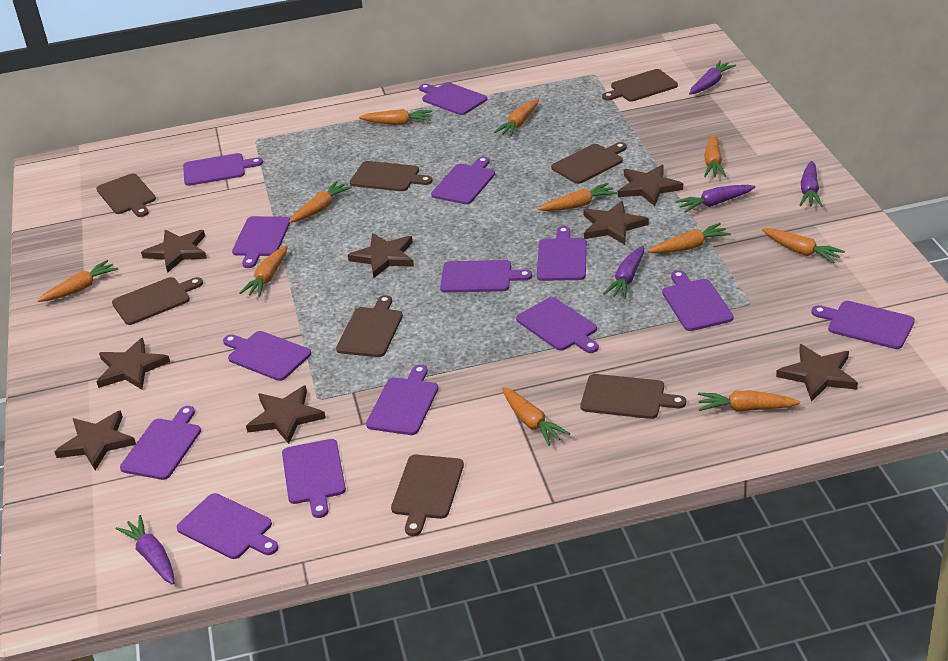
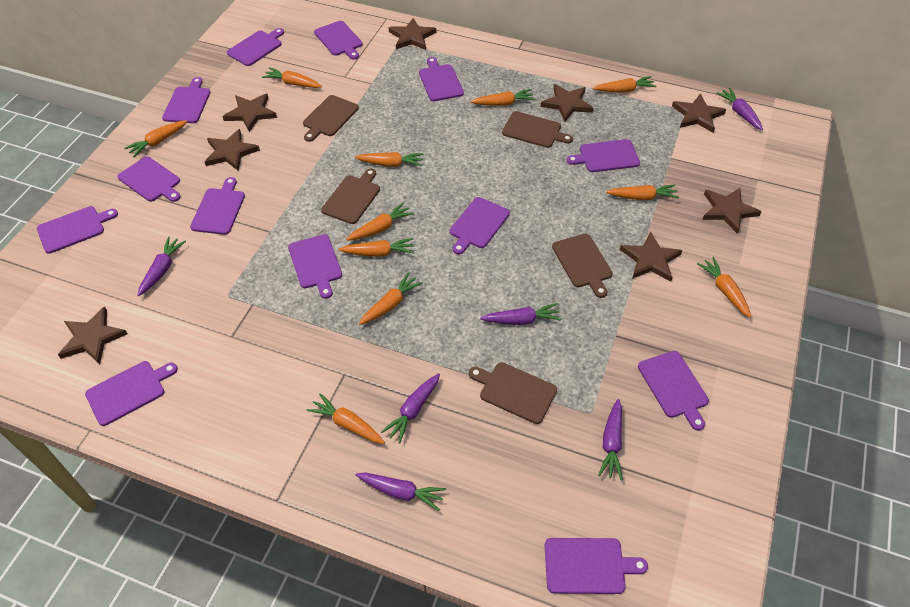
brown cutting board: 8 -> 5
purple carrot: 5 -> 6
purple cutting board: 14 -> 13

